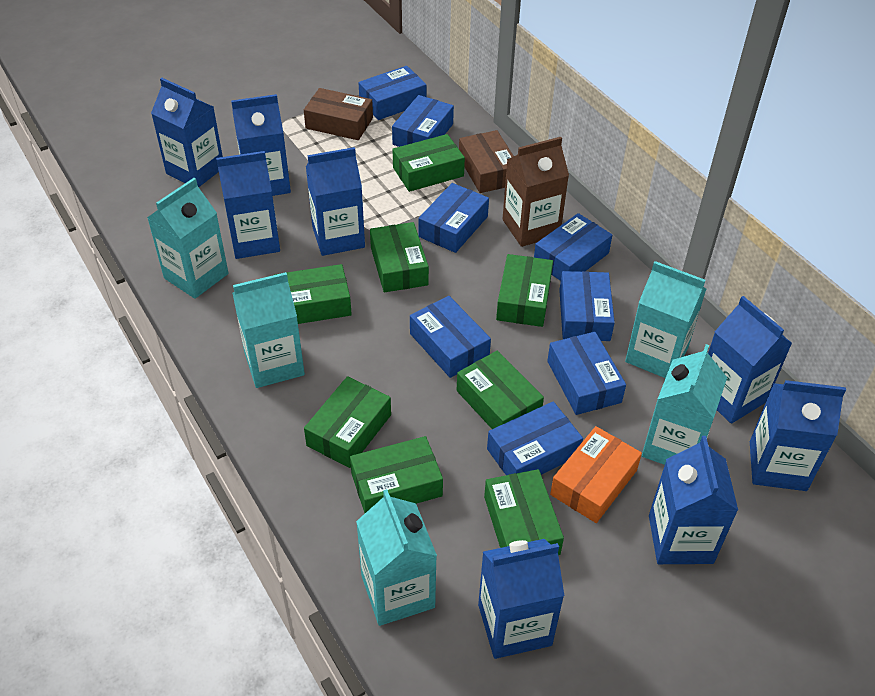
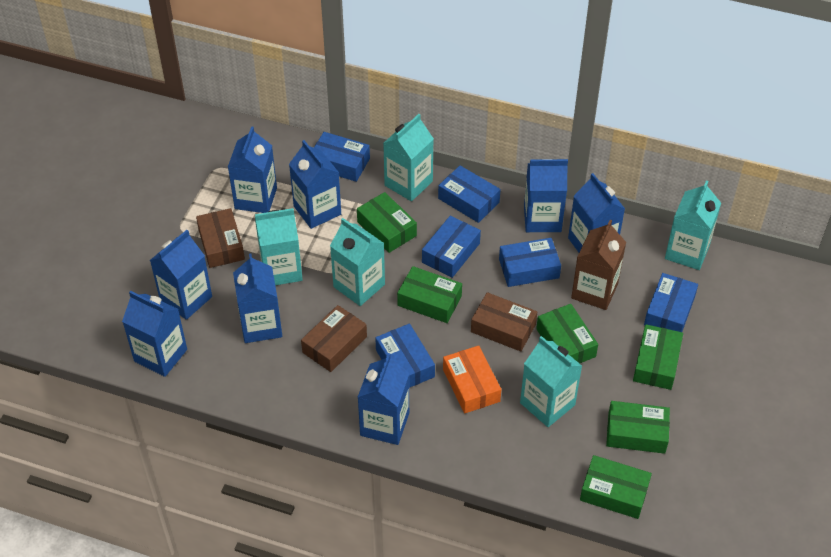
blue box: 8 -> 6
brown box: 2 -> 3
green box: 8 -> 6

